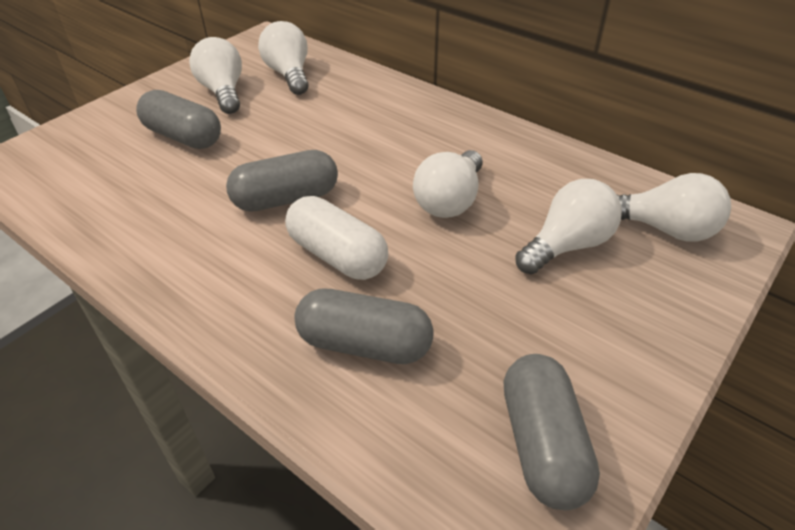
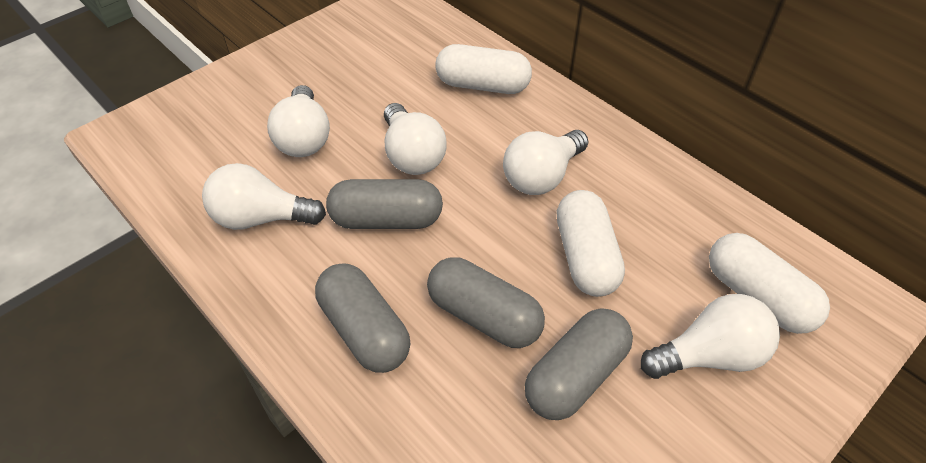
white capsule: 1 -> 3

